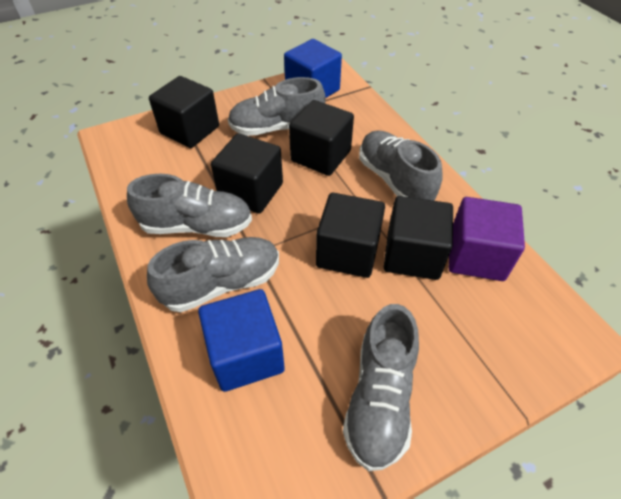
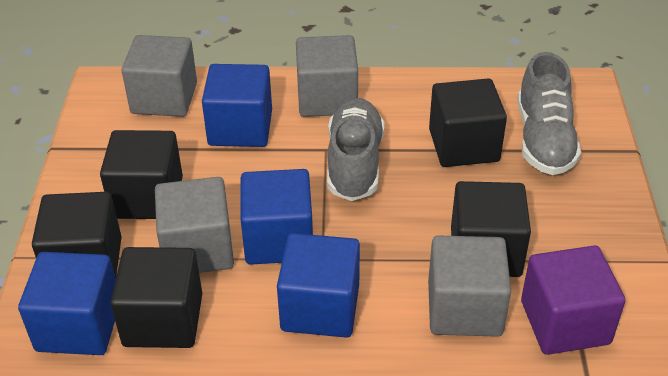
blue cube: 2 -> 4
grey cube: 0 -> 4
grey shoe: 5 -> 2

